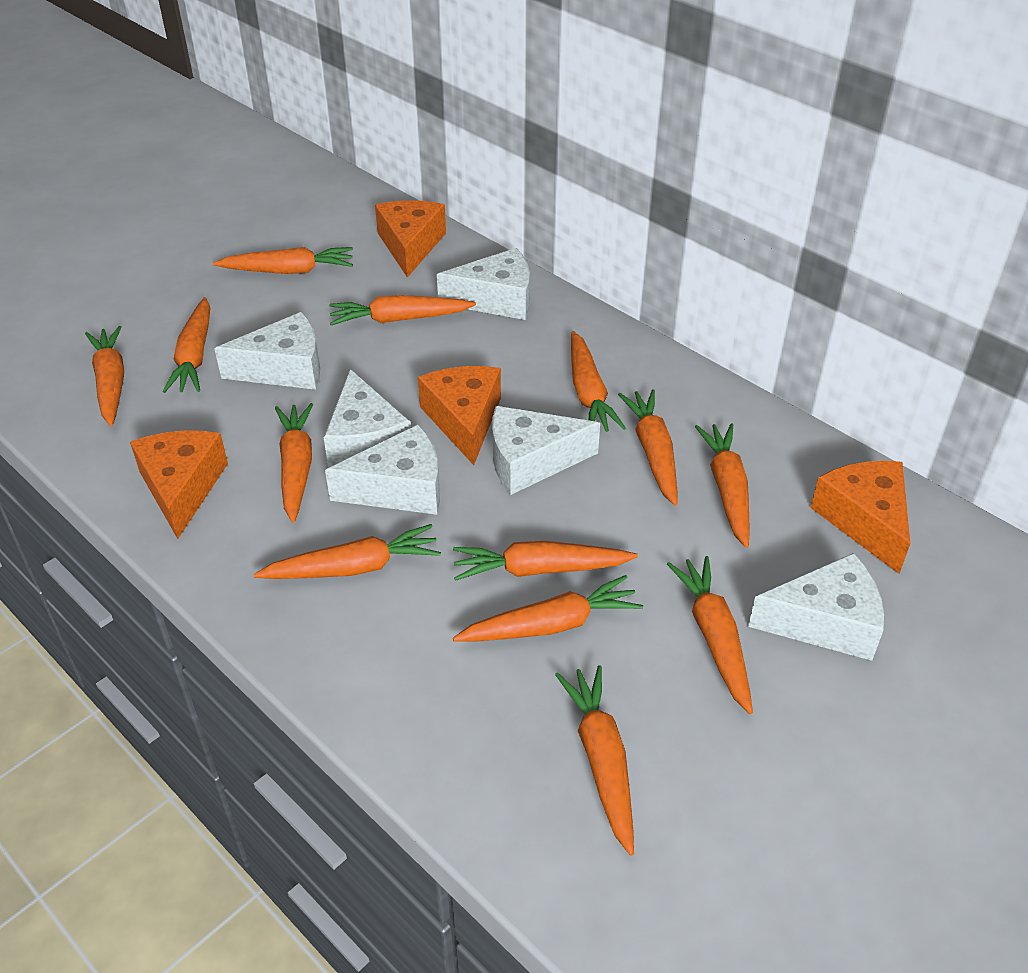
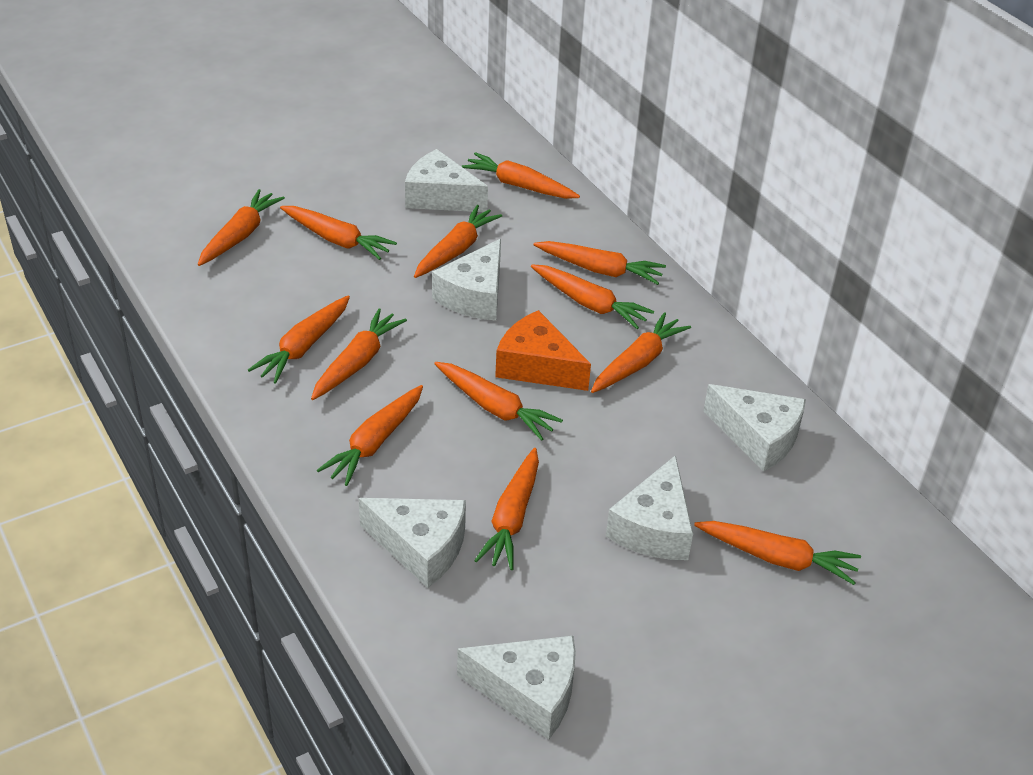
orange cheese: 4 -> 1

